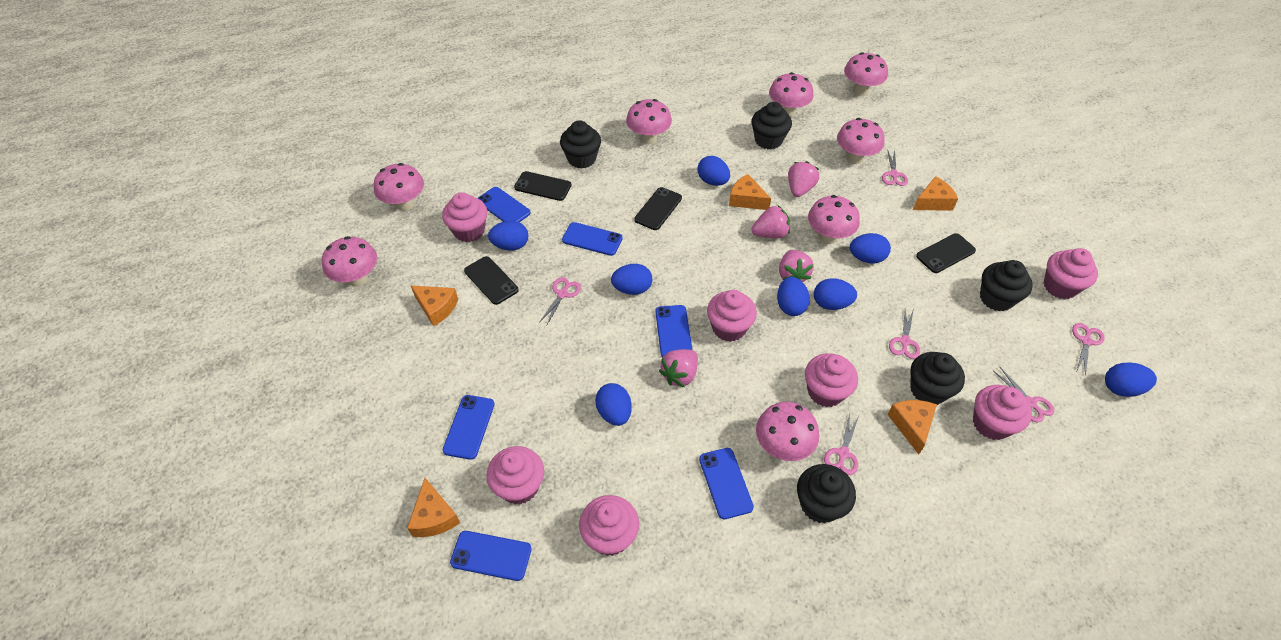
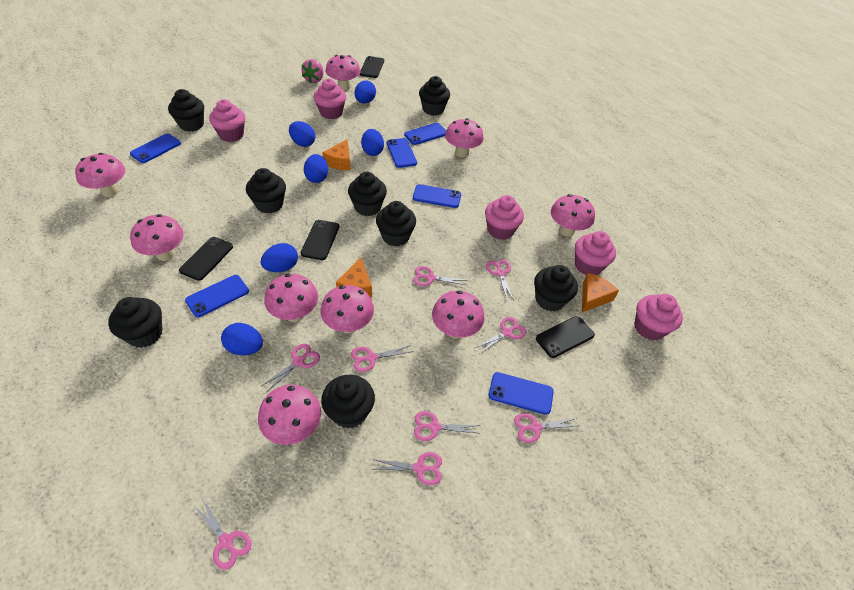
black cupcake: 5 -> 8
blue egg: 8 -> 6
orange cheese: 5 -> 3
pink cupcake: 7 -> 5
pink mushroom: 8 -> 9
pink scissors: 6 -> 9
pink strawberry: 4 -> 1

